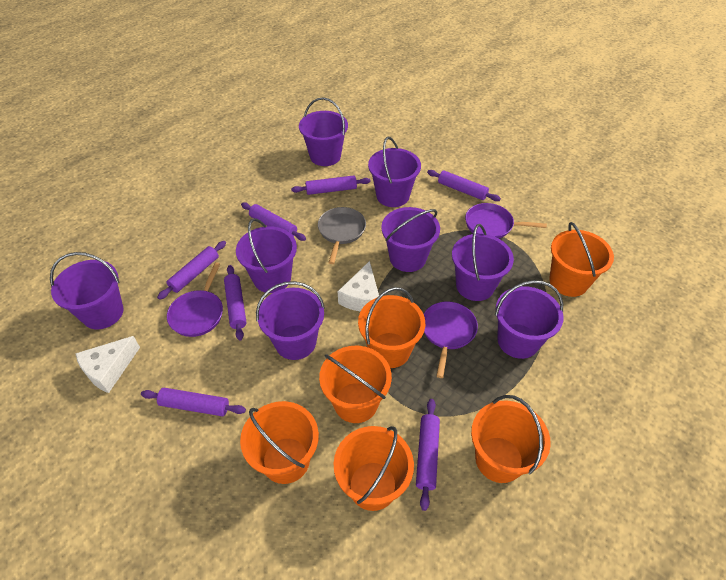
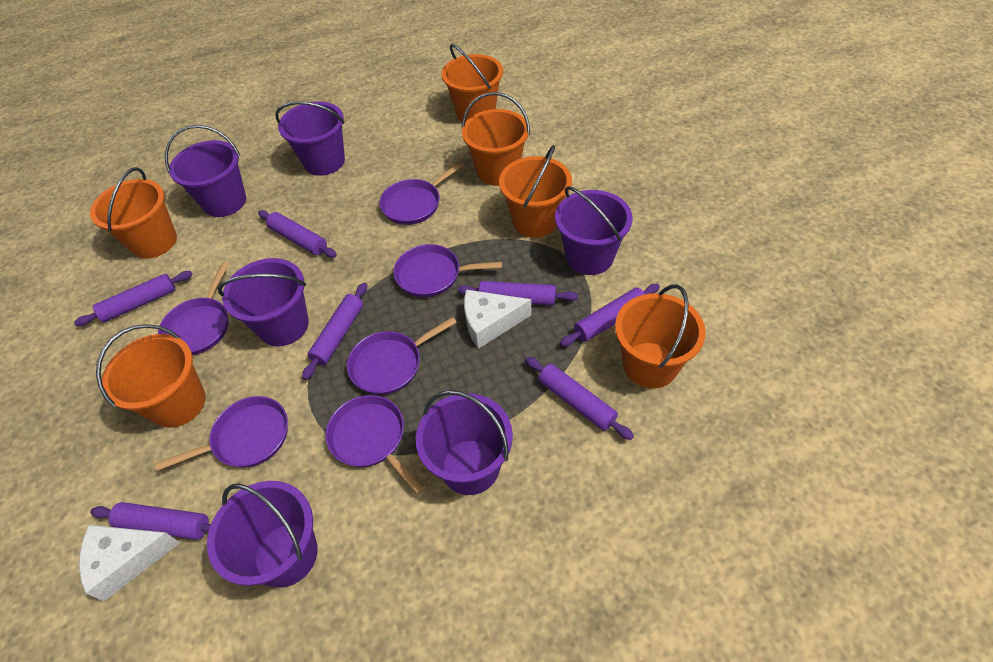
grey pan: 1 -> 0
purple bucket: 8 -> 6
purple pan: 3 -> 6

